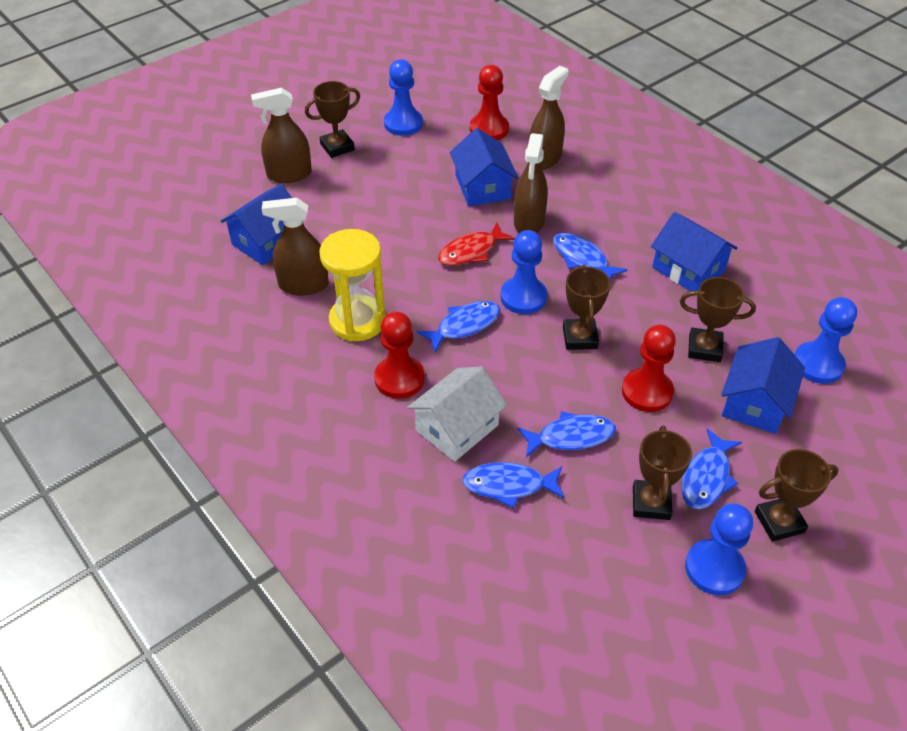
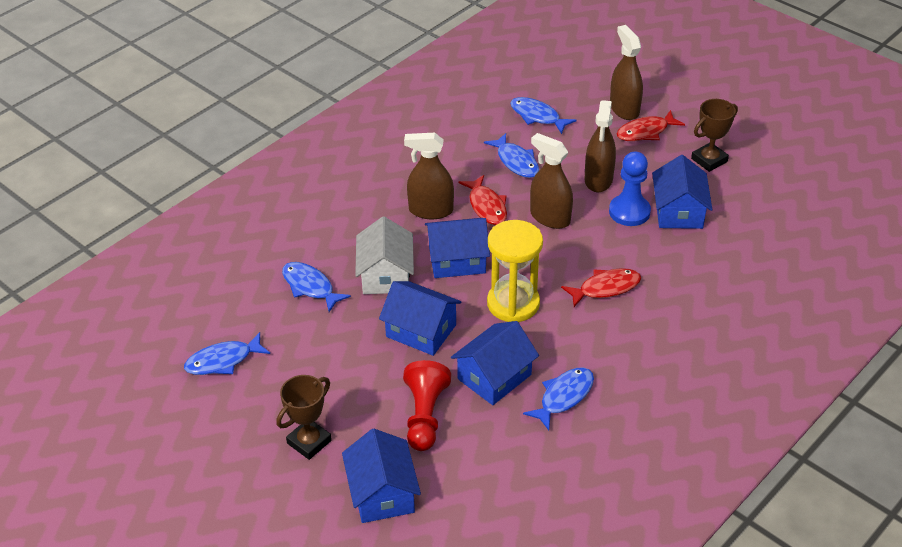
blue house: 4 -> 5
blue pawn: 4 -> 1
brown trophy: 5 -> 2
red fish: 1 -> 3
red pawn: 3 -> 1

